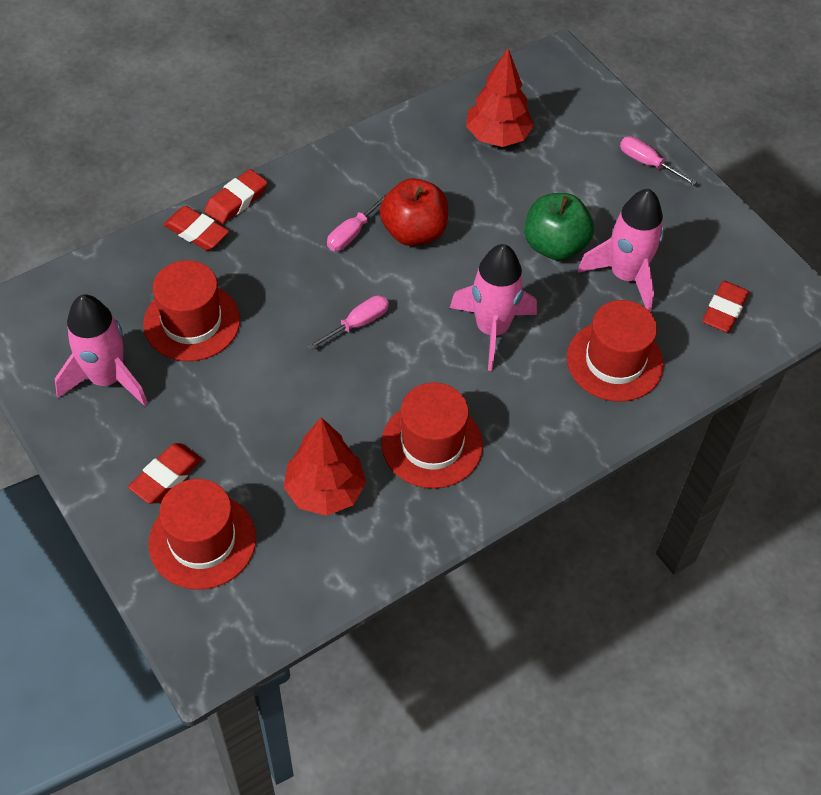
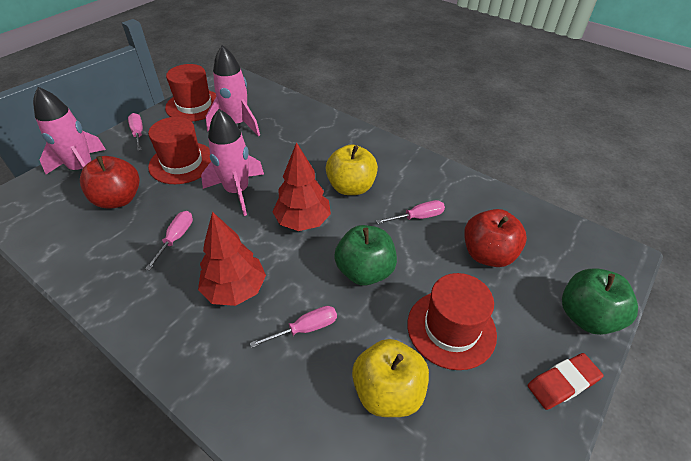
green apple: 1 -> 2
pink screwdriver: 3 -> 4
red apple: 1 -> 2
red eraser: 4 -> 1
red hat: 4 -> 3
yellow apple: 0 -> 2

